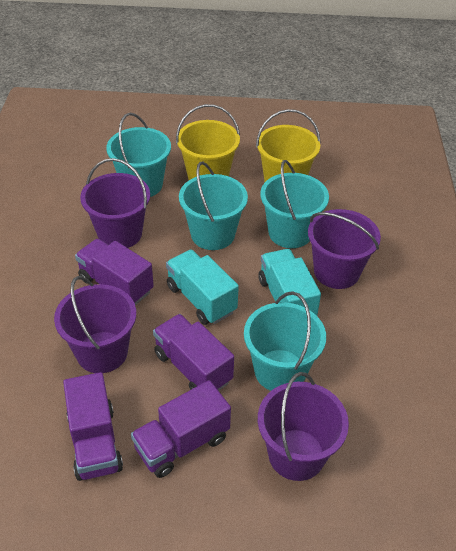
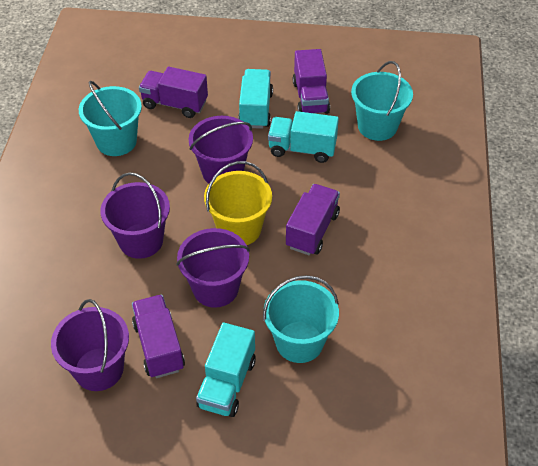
turquoise bucket: 4 -> 3
turquoise truck: 2 -> 3
yellow bucket: 2 -> 1

